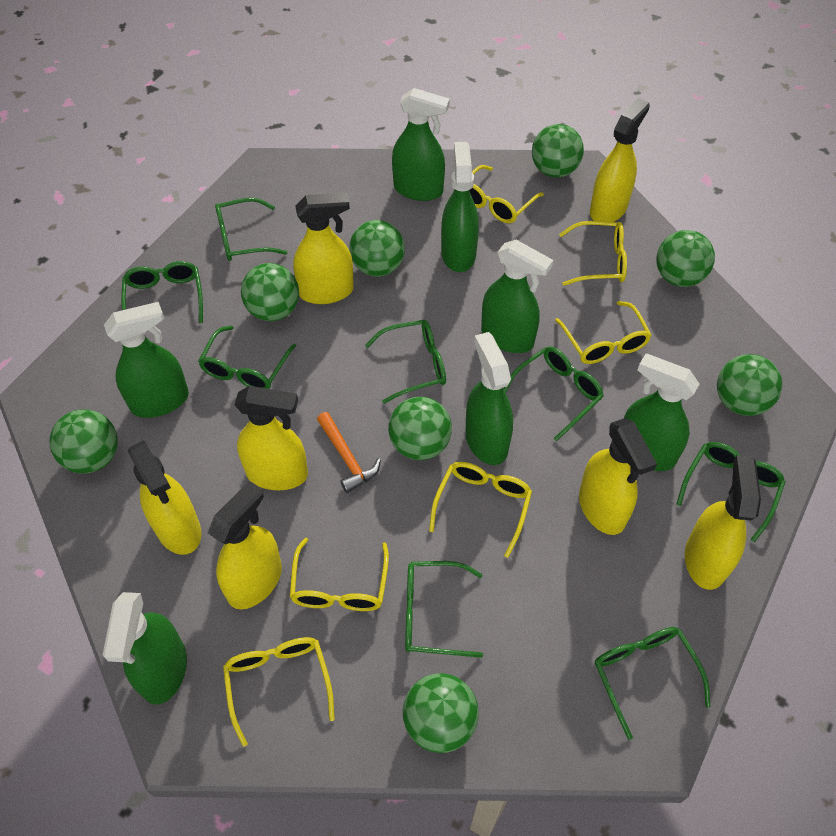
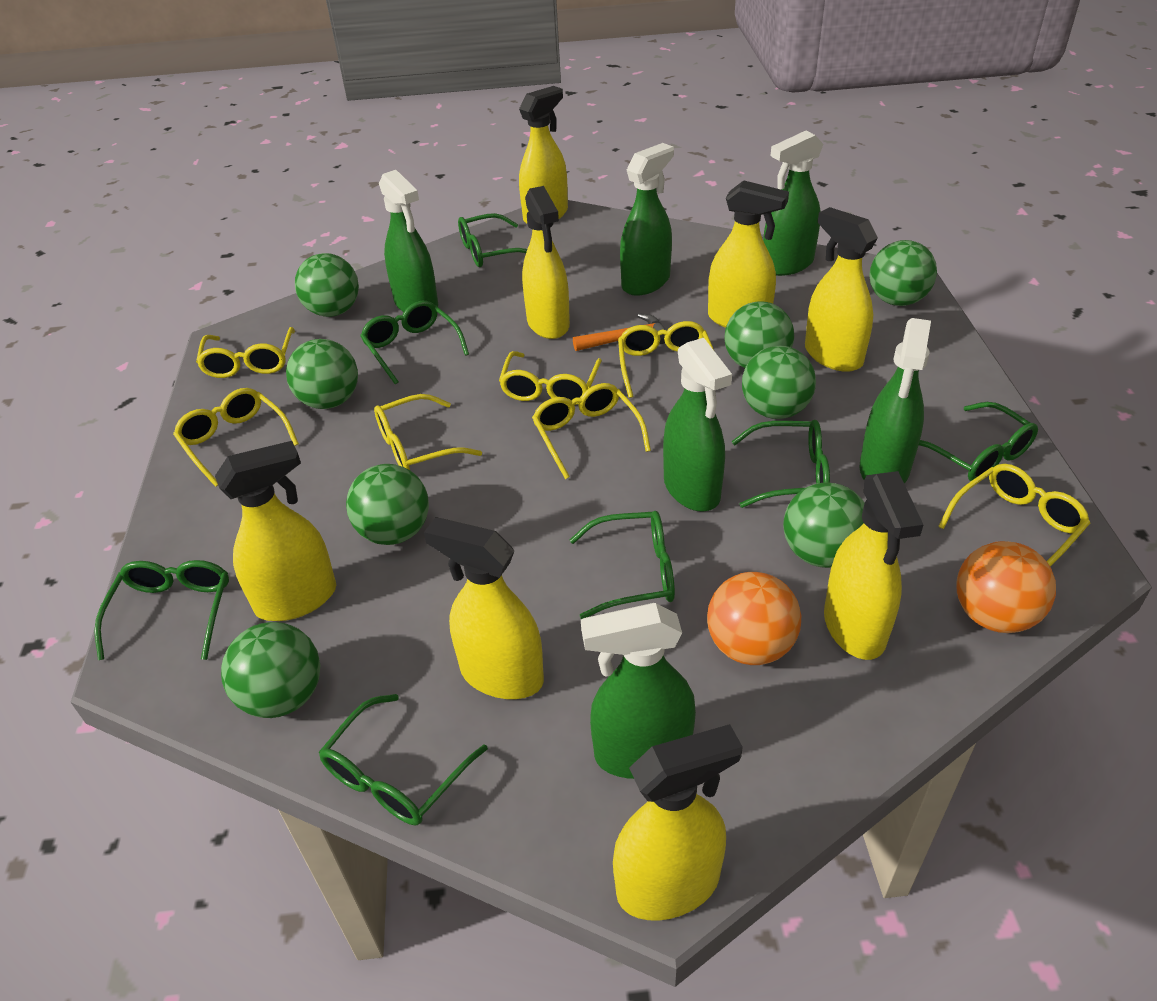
green glasses: 8 -> 7
green spray bottle: 7 -> 6
orange ball: 0 -> 2
yellow glasses: 6 -> 7
yellow spray bottle: 7 -> 8

